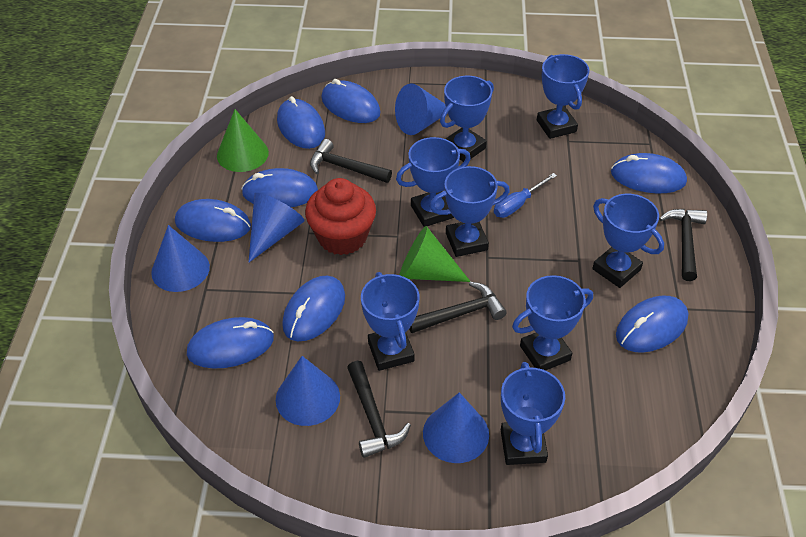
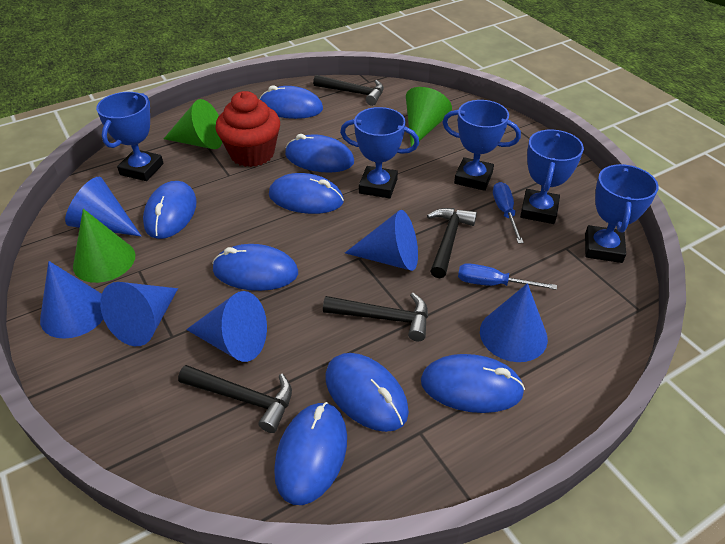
blue cone: 5 -> 6
blue screwdriver: 1 -> 2
blue trophy: 8 -> 5
green cone: 2 -> 3

